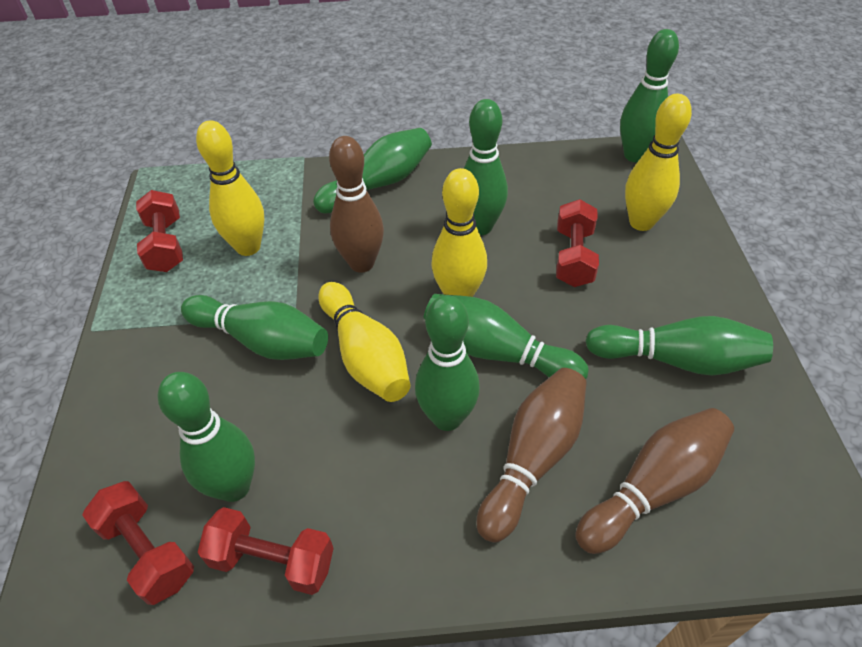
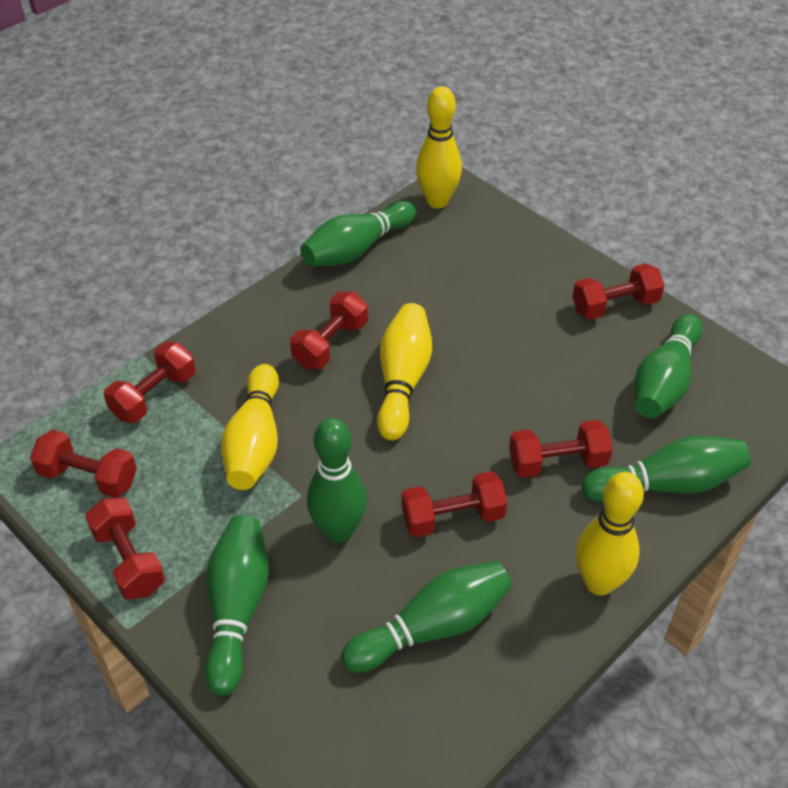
brown bowling pin: 3 -> 0
green bowling pin: 8 -> 6
red dumbbell: 4 -> 7

